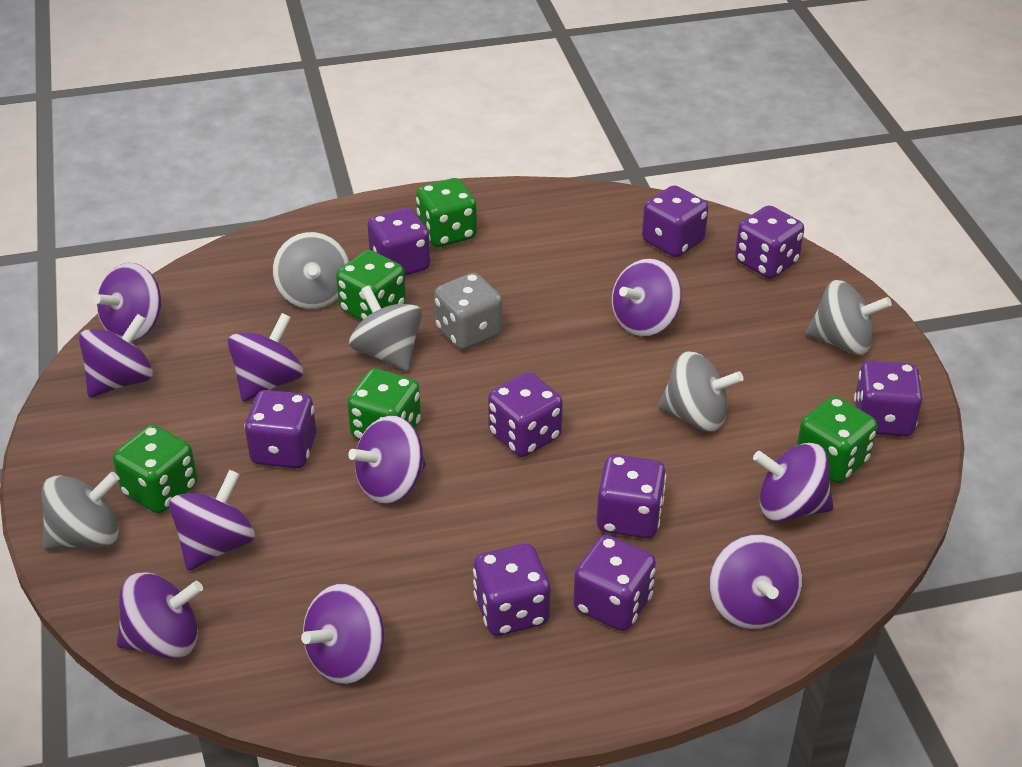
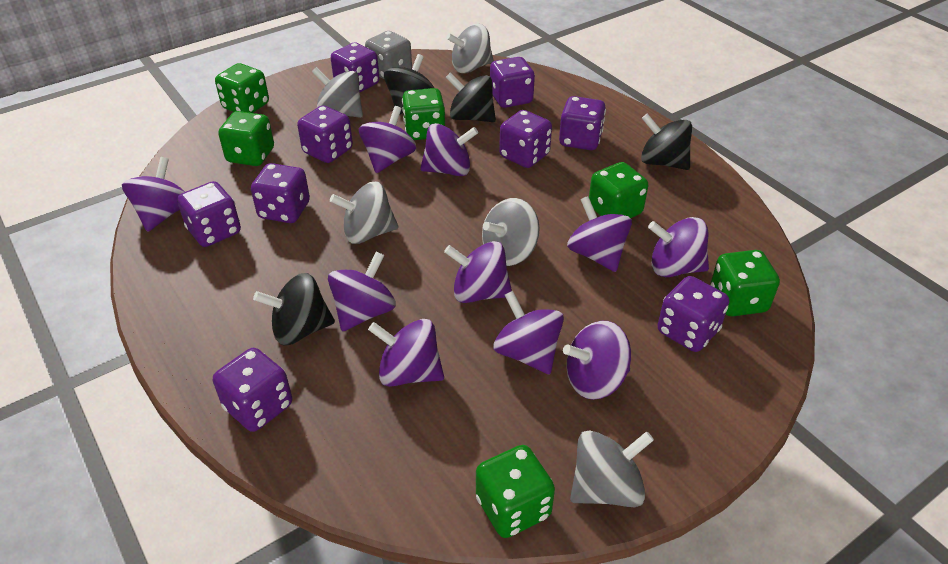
black spinning top: 0 -> 4
green dice: 5 -> 6

